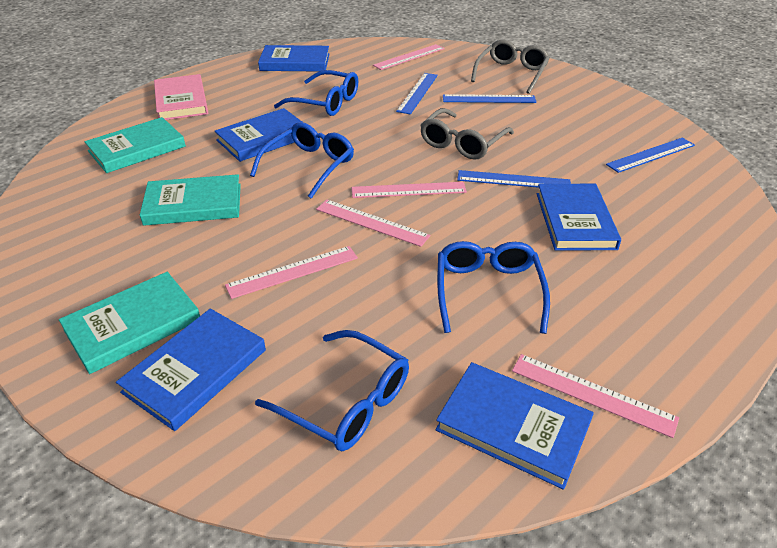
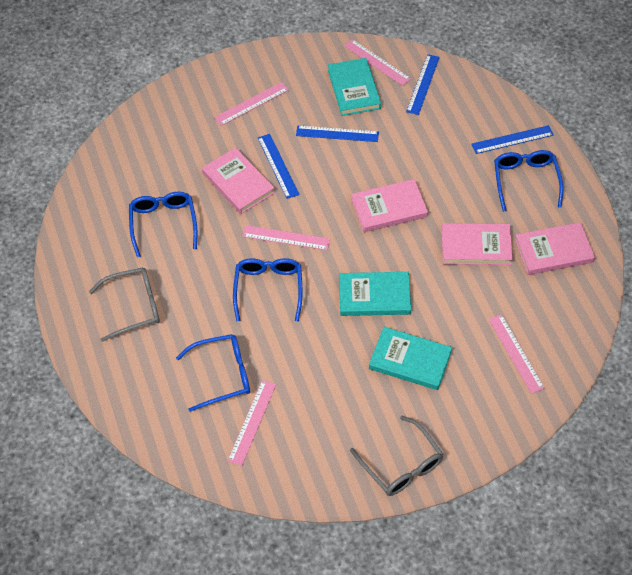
blue book: 5 -> 0
pink book: 1 -> 4

